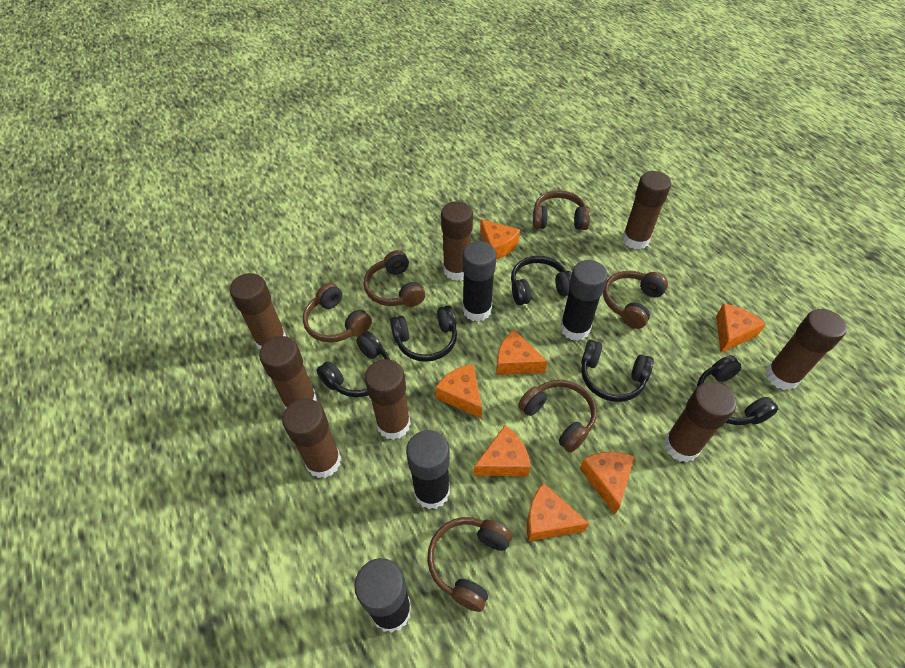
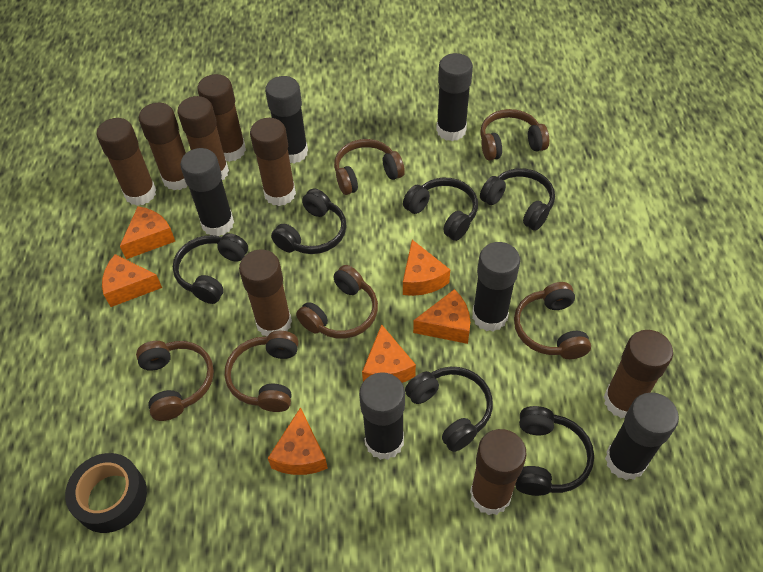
black glue stick: 4 -> 6
black headphones: 5 -> 6
black tape: 0 -> 1
orange cheese: 7 -> 6

